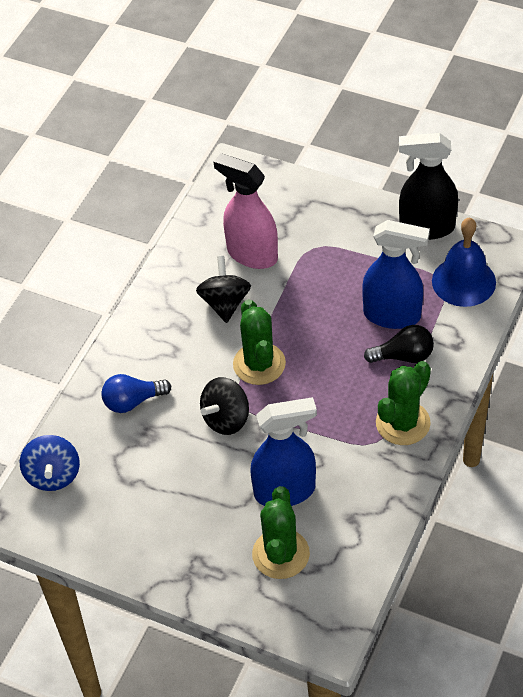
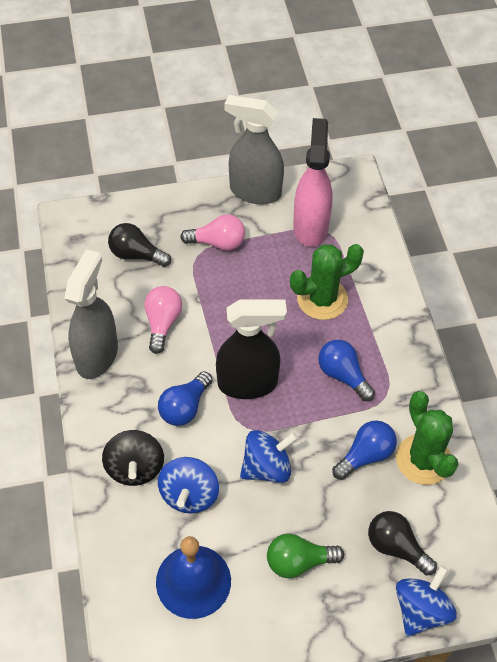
black light bulb: 1 -> 2
black spinning top: 2 -> 1
blue light bulb: 1 -> 3
blue spinning top: 1 -> 3
blue spray bottle: 2 -> 0
green cactus: 3 -> 2
green light bulb: 0 -> 1
grey spray bottle: 0 -> 2
pink light bulb: 0 -> 2

